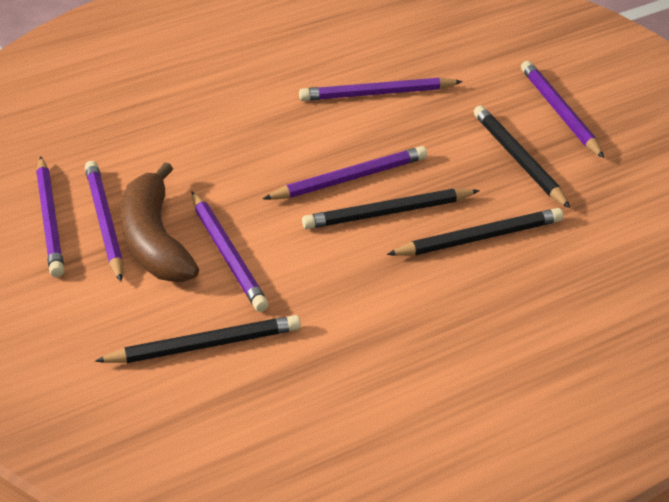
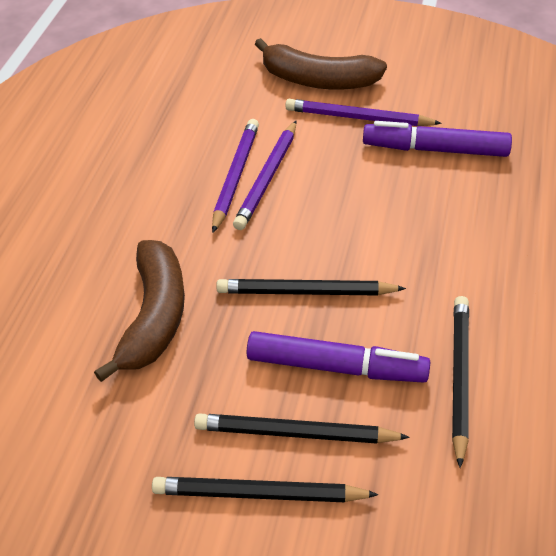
brown banana: 1 -> 2
purple marker: 0 -> 2
purple pencil: 6 -> 3

